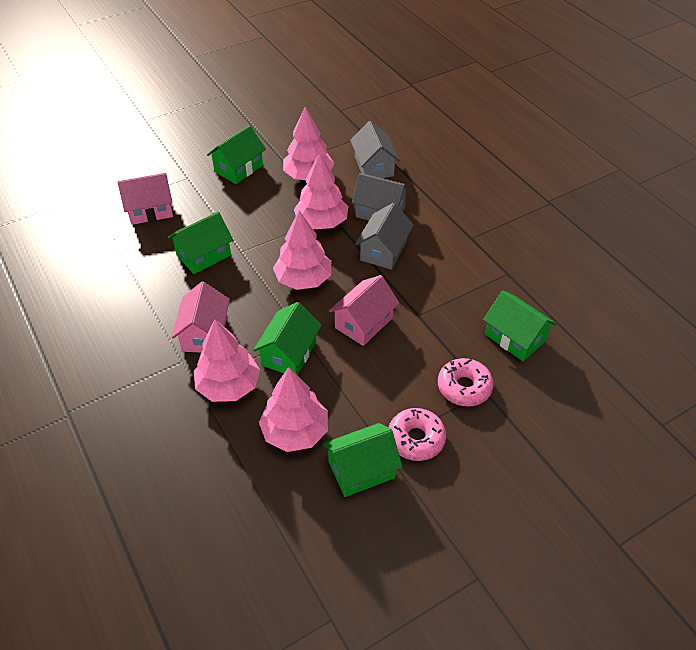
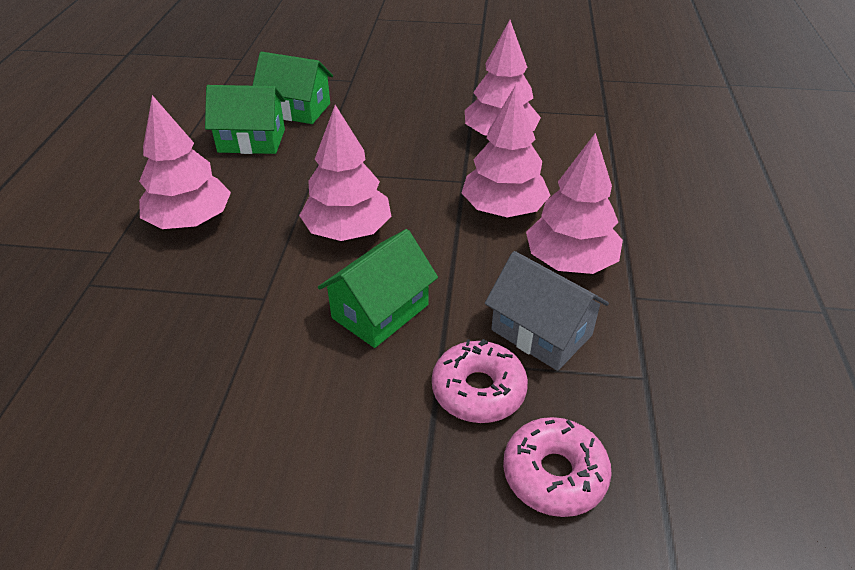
green house: 5 -> 3
grey house: 3 -> 1
pink house: 3 -> 0

